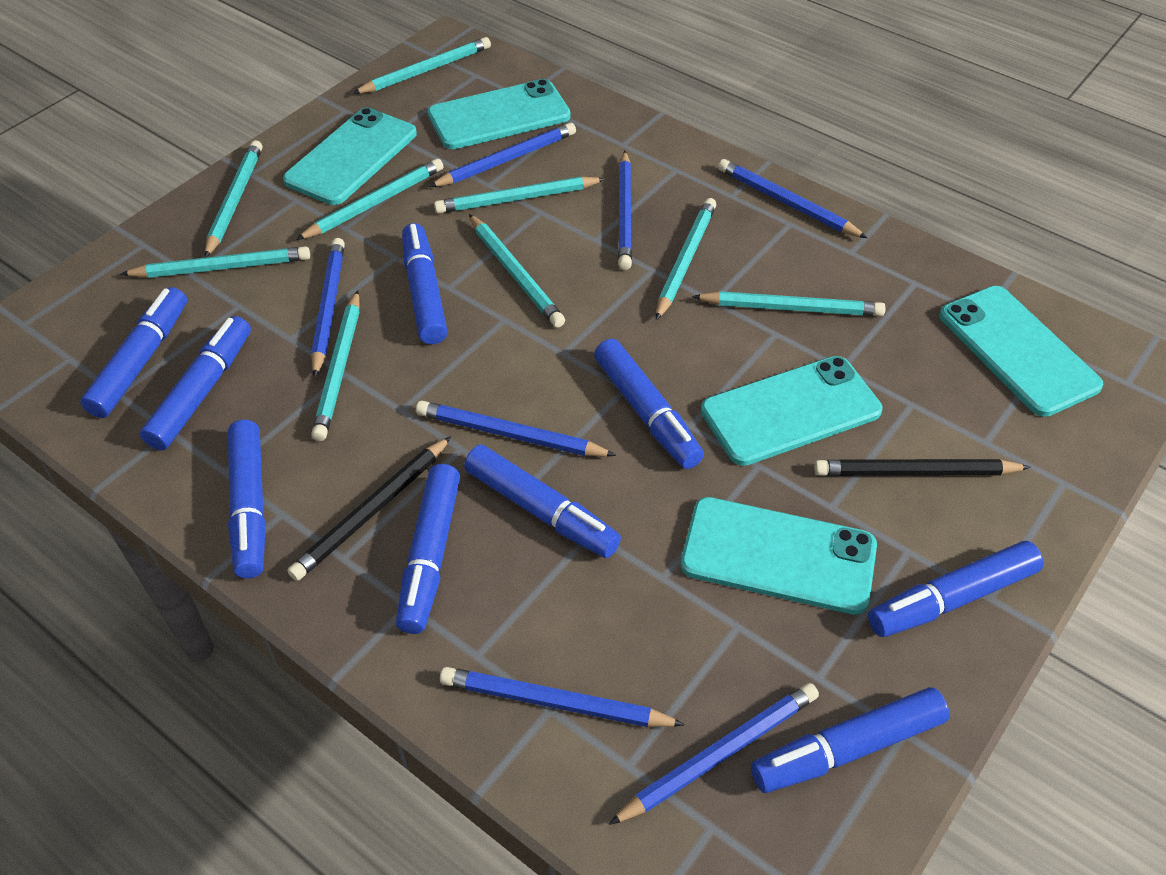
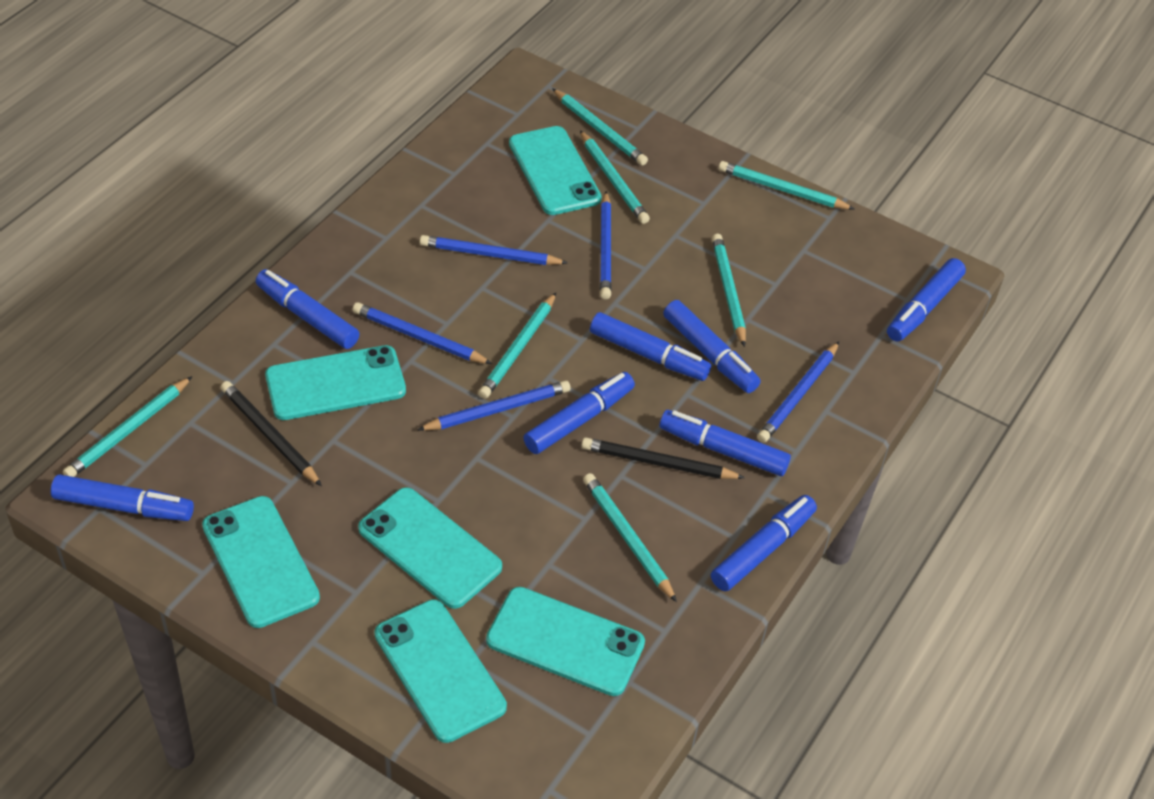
blue marker: 9 -> 8
blue pencil: 7 -> 5
turquoise pencil: 9 -> 7
turquoise phone: 5 -> 6

